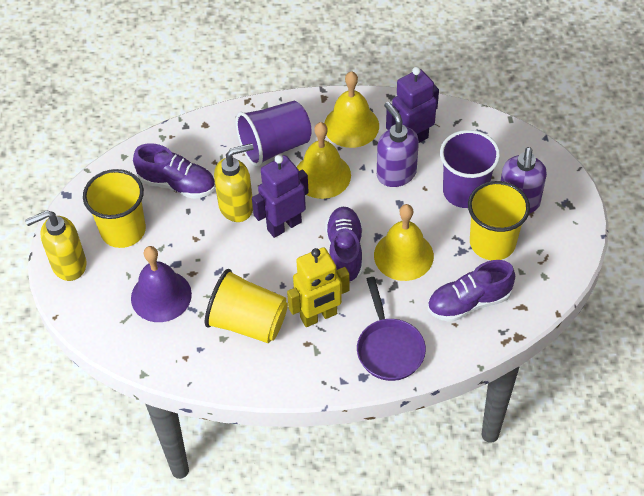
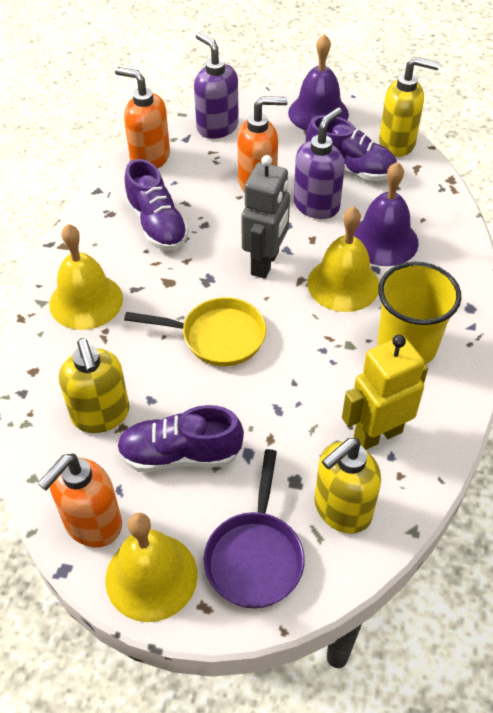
grey robot: 0 -> 1
orange soap dispenser: 0 -> 3
purple bell: 1 -> 2
purple cup: 2 -> 0
purple robot: 2 -> 0
yellow cup: 3 -> 1
yellow pan: 0 -> 1
yellow soap dispenser: 2 -> 3

